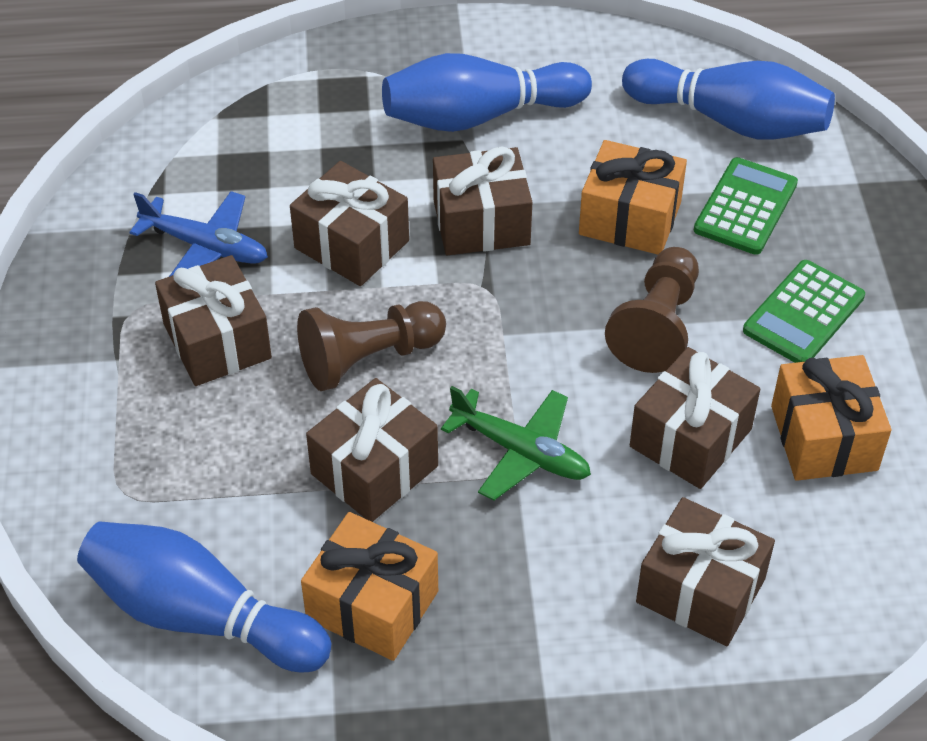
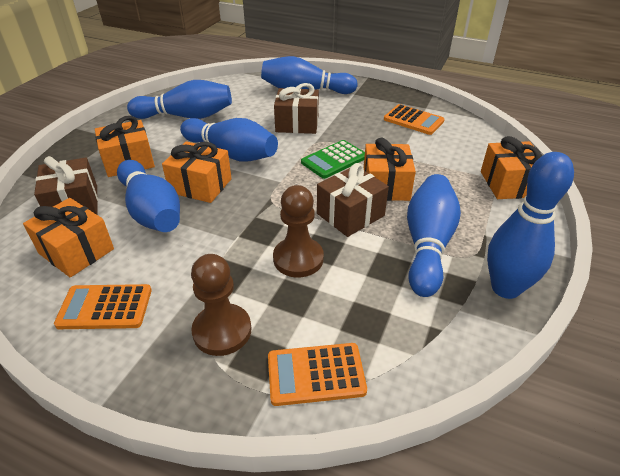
blue bowling pin: 3 -> 6
blue plane: 1 -> 0
brown gift: 6 -> 3
green calculator: 2 -> 1
green plane: 1 -> 0
orange calculator: 0 -> 3
orange gift: 3 -> 5

